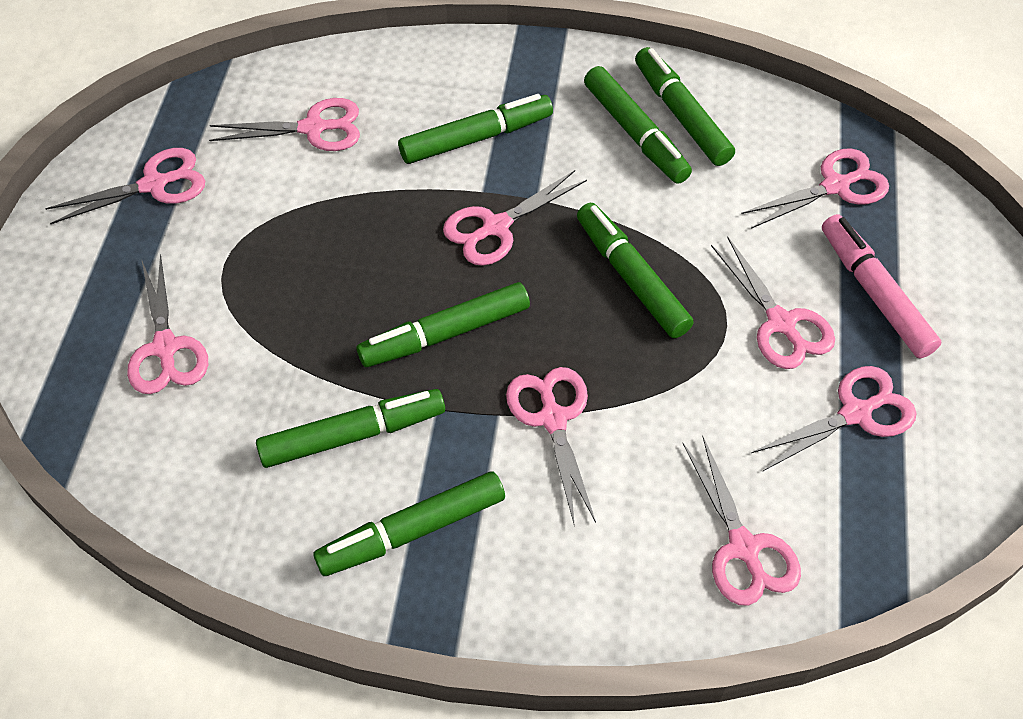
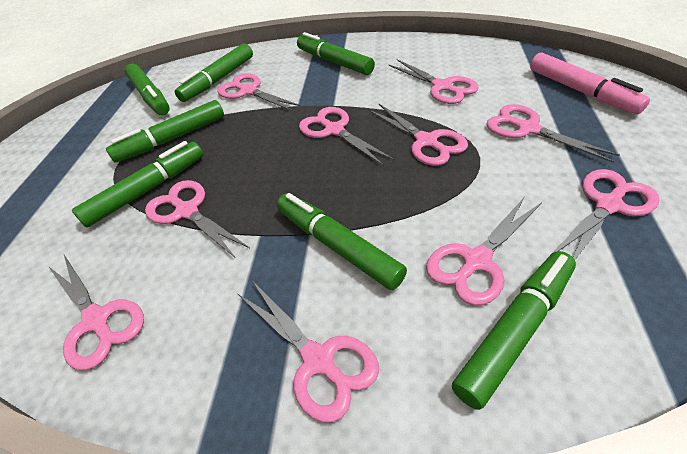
pink scissors: 9 -> 10

